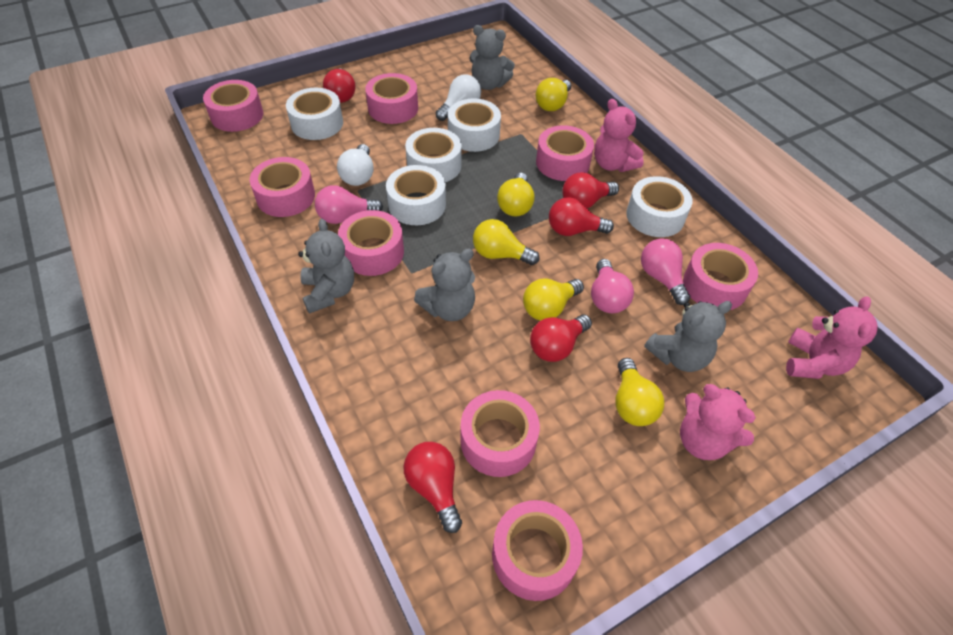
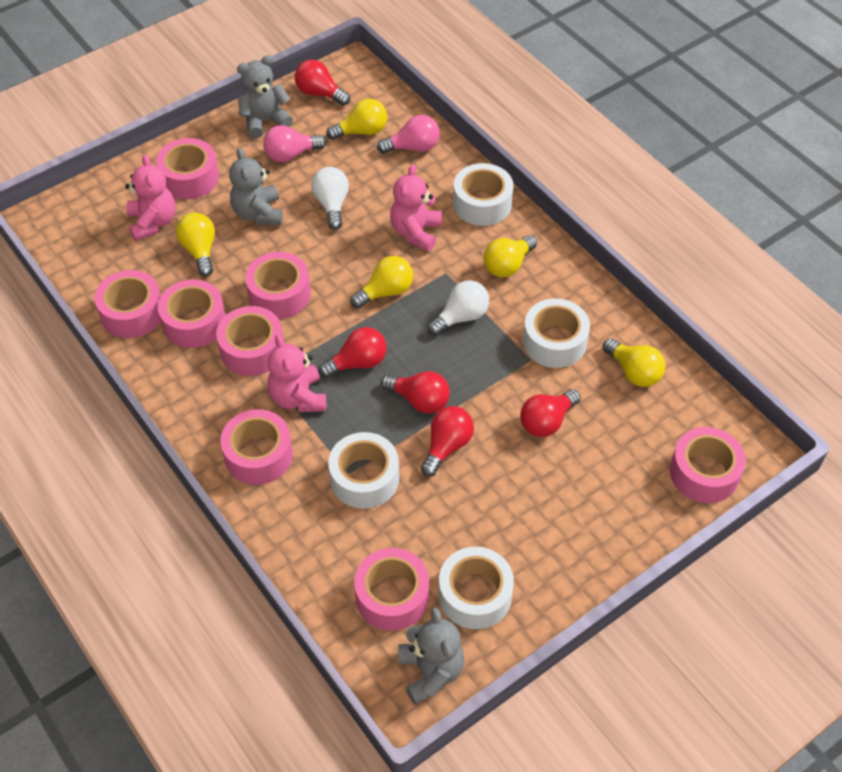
grey teddy bear: 4 -> 3
pink light bulb: 3 -> 2
white tape: 5 -> 4

